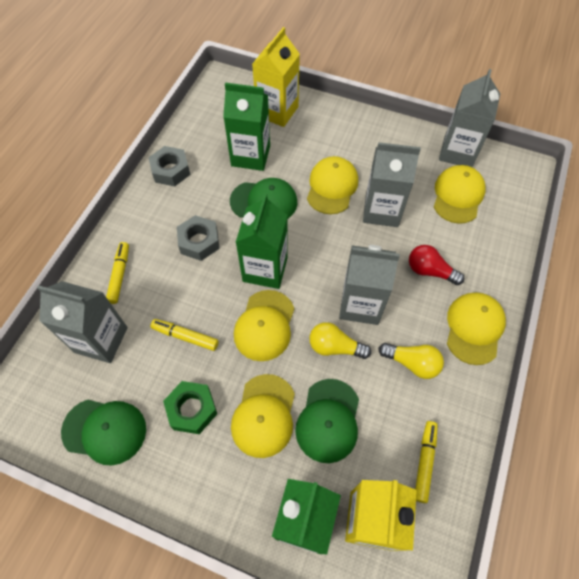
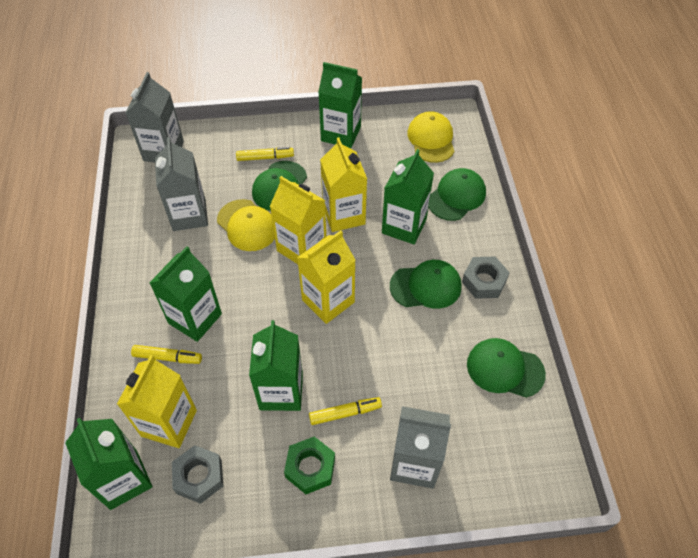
green cap: 3 -> 4
green carton: 3 -> 5
grey carton: 4 -> 3
red light bulb: 1 -> 0
yellow cap: 5 -> 2
yellow carton: 2 -> 4
yellow light bulb: 2 -> 0

